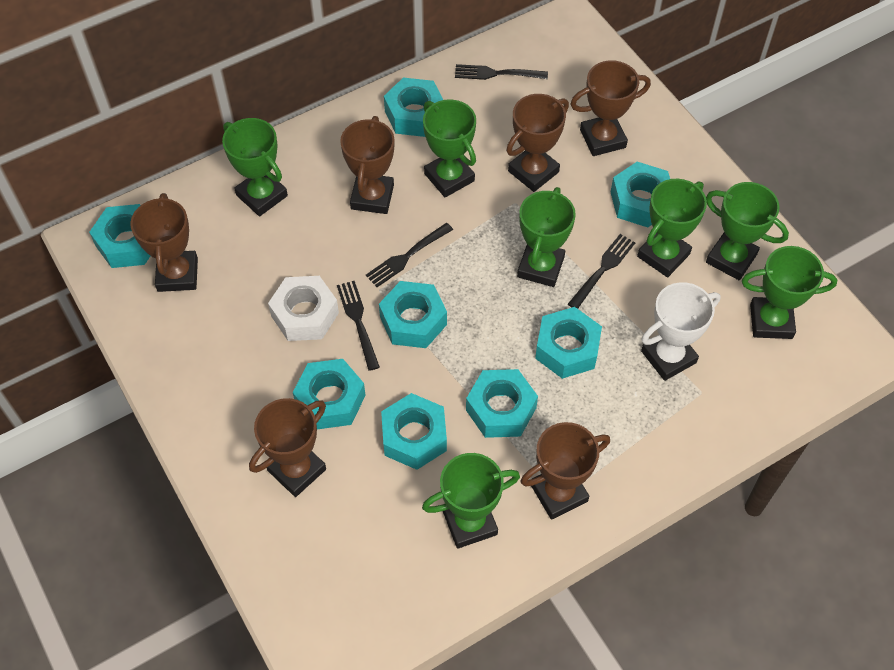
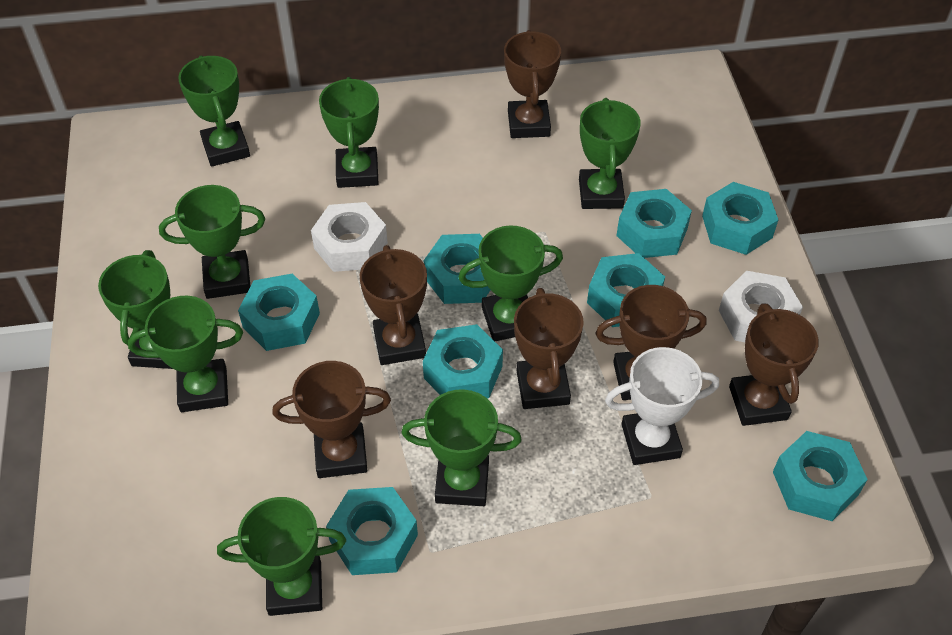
black fork: 4 -> 0
green trophy: 7 -> 9
white nut: 1 -> 2

